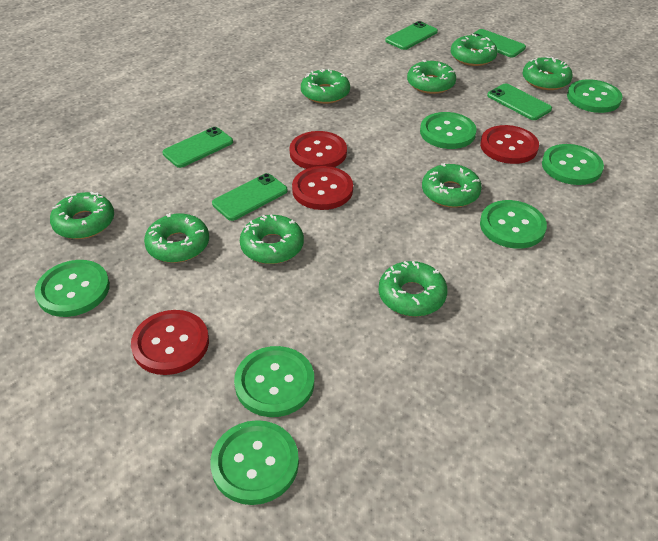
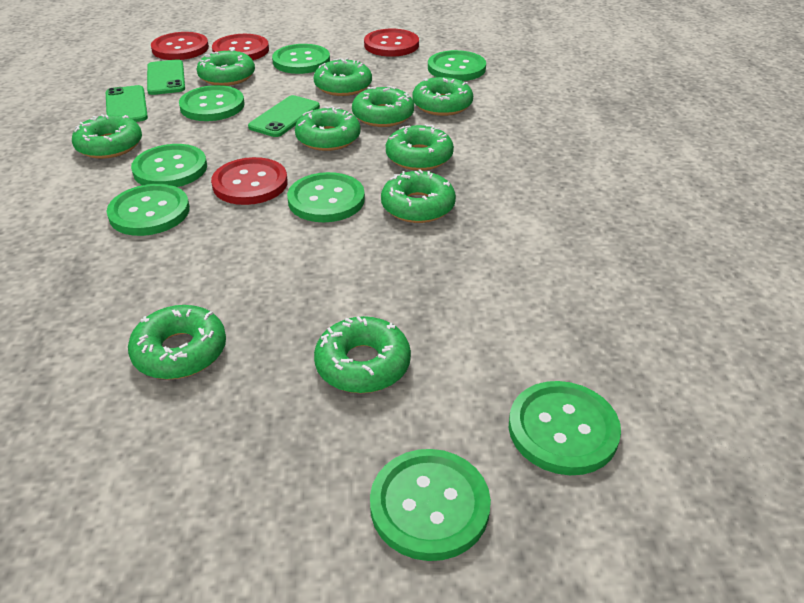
green button: 7 -> 8
green donut: 9 -> 10
green phone: 5 -> 3

